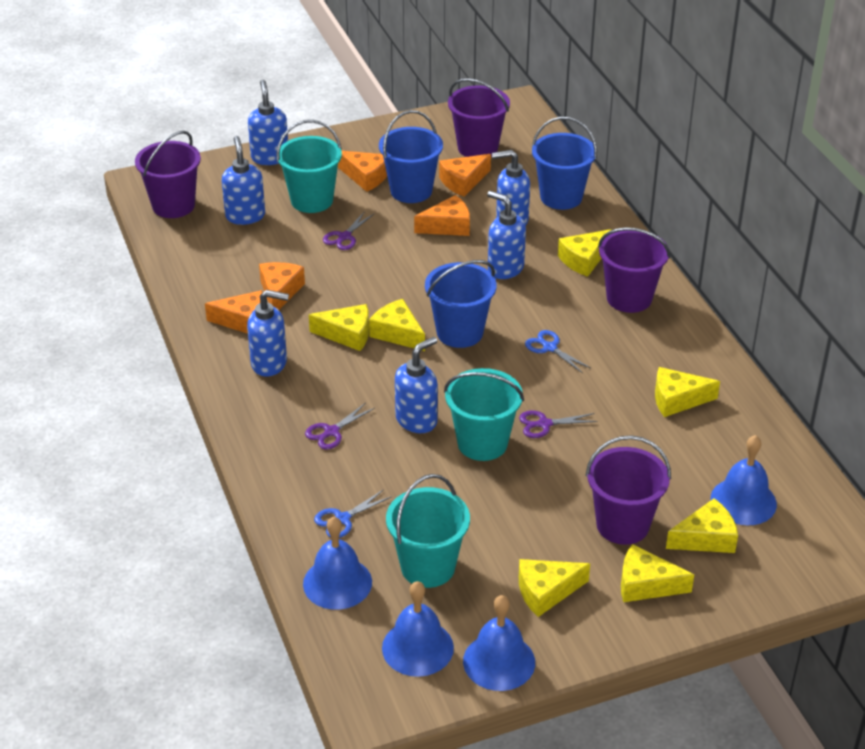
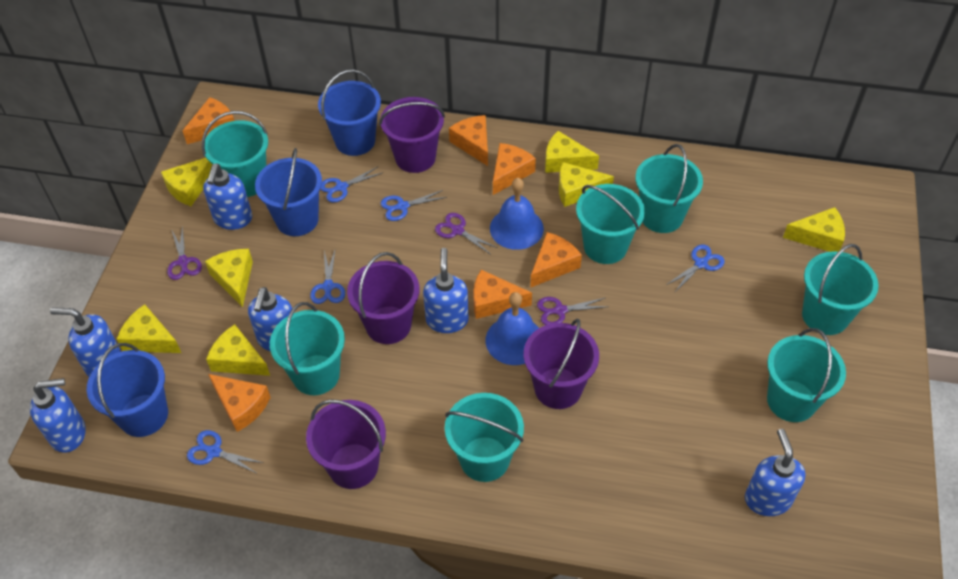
blue bell: 4 -> 2
blue scissors: 2 -> 5
orange cheese: 5 -> 6
turquoise bucket: 3 -> 7

